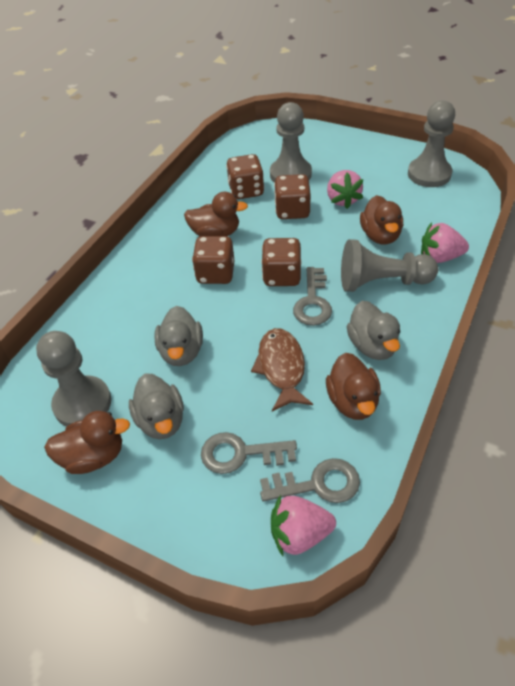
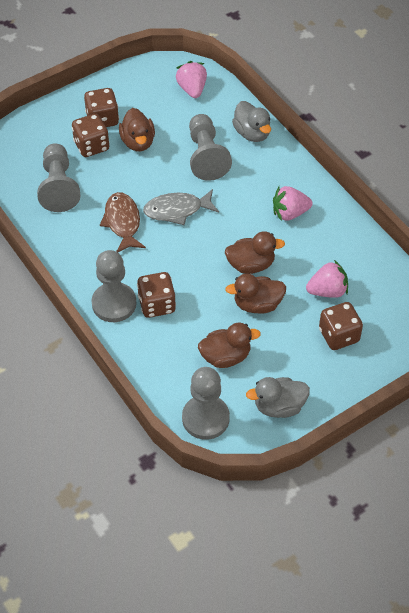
grey duck: 3 -> 2
grey fish: 0 -> 1
grey key: 3 -> 0

